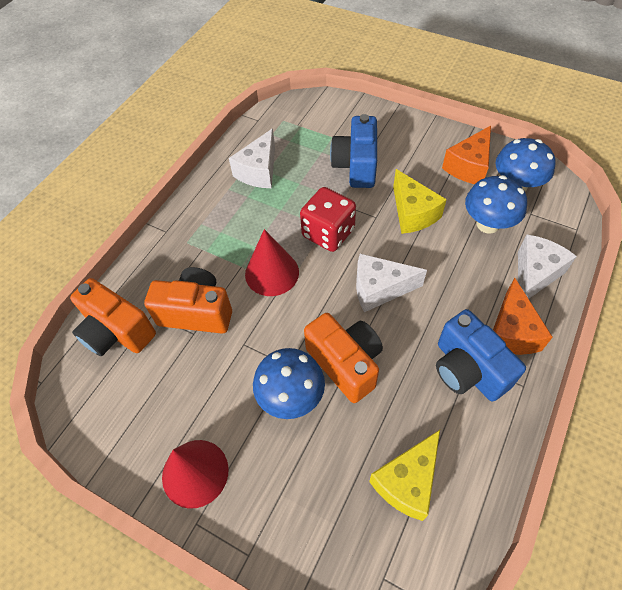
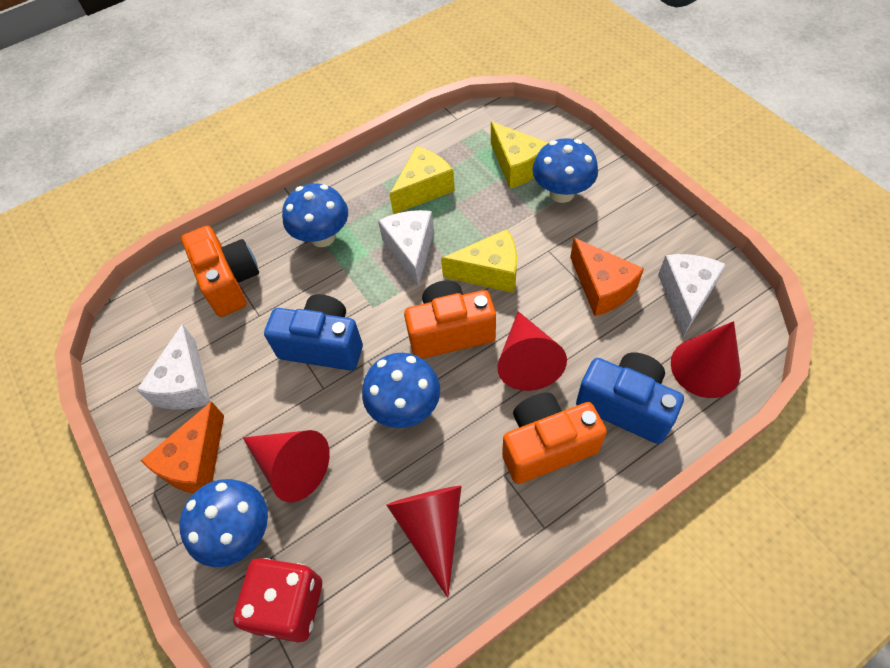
blue mushroom: 3 -> 4
red cone: 2 -> 4
yellow cheese: 2 -> 3

